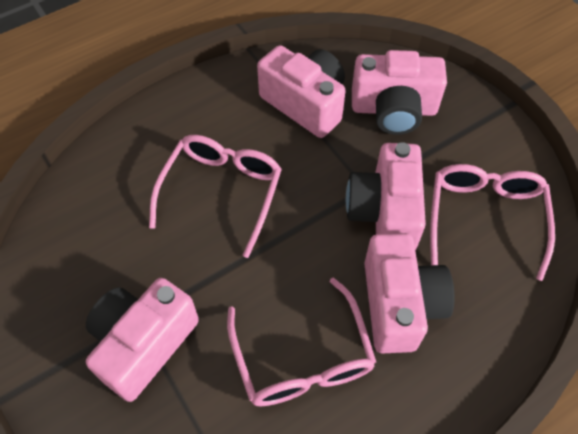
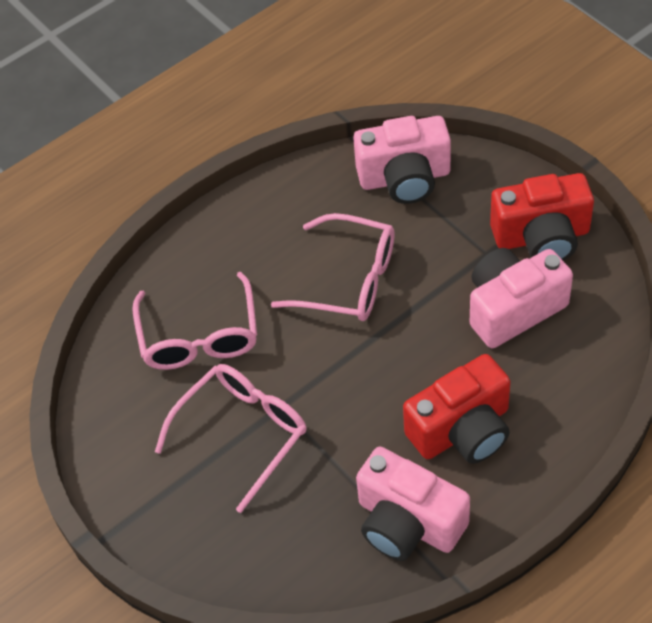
pink camera: 5 -> 3
red camera: 0 -> 2

